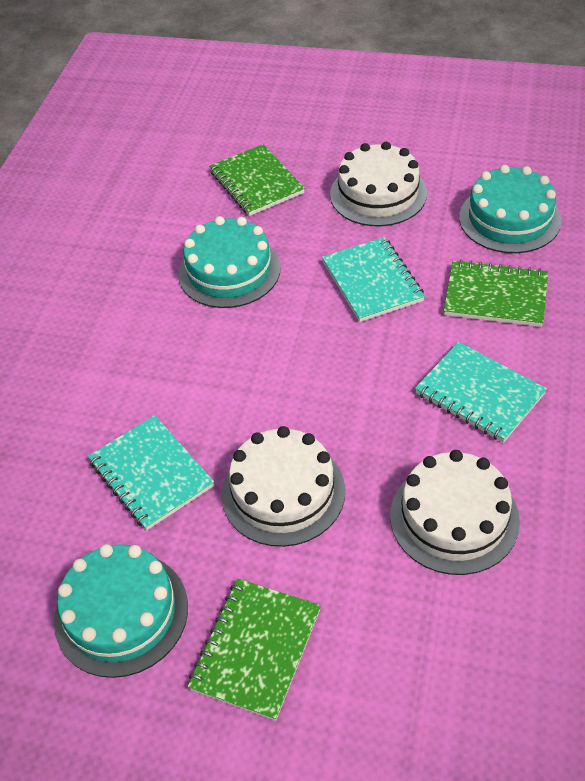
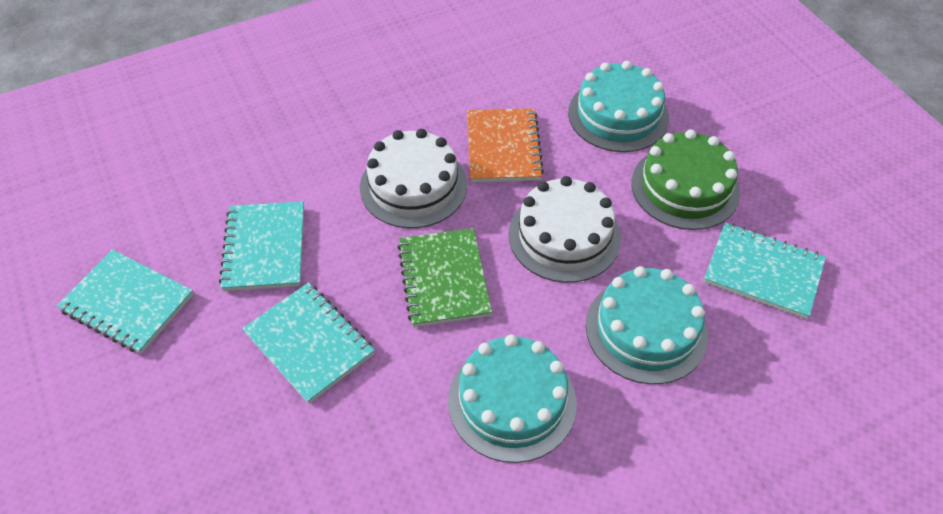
green cake: 0 -> 1
green notebook: 3 -> 1
orange notebook: 0 -> 1
turquoise notebook: 3 -> 4
white cake: 3 -> 2

